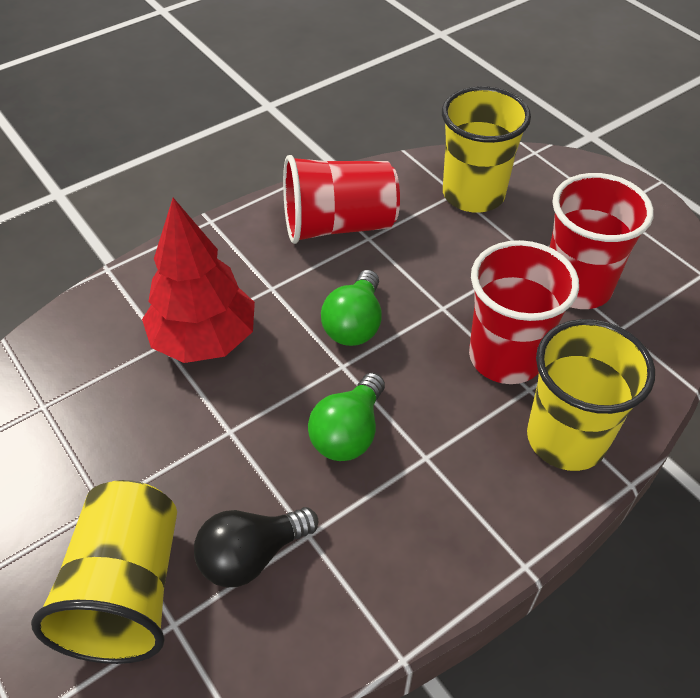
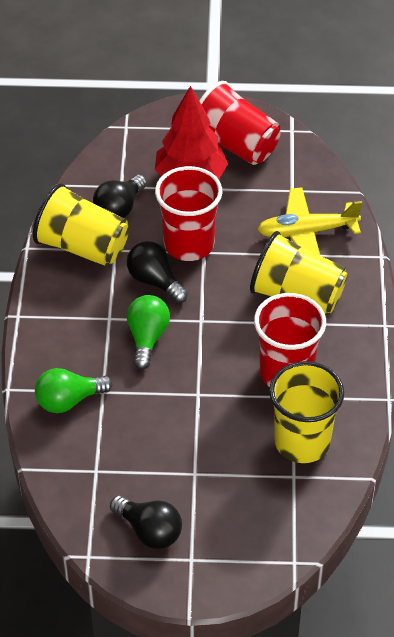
black light bulb: 1 -> 3
yellow plane: 0 -> 1

